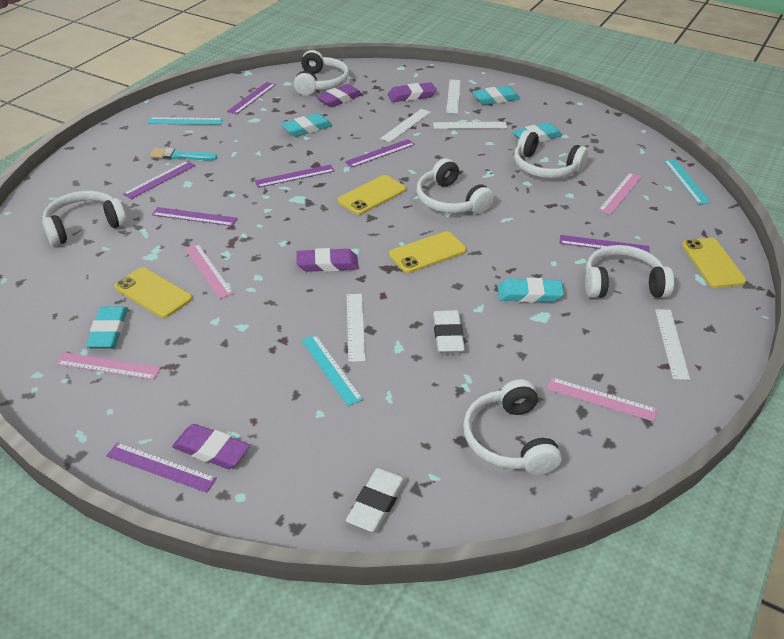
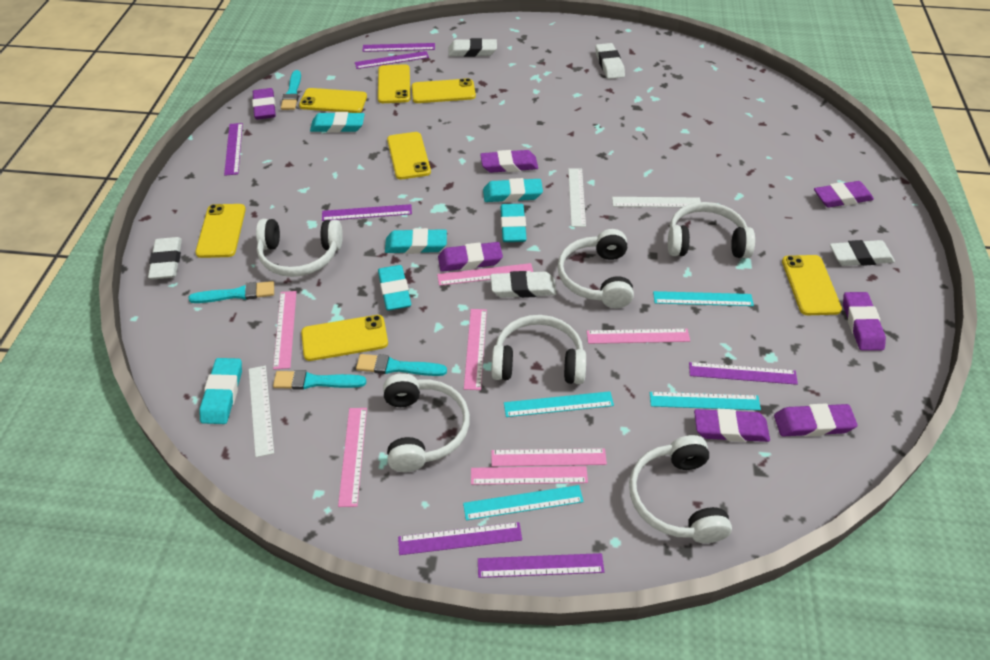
pink ruler: 4 -> 7
purple eraser: 4 -> 7
turquoise brush: 1 -> 4
turquoise eraser: 5 -> 6
turquoise ruler: 3 -> 4
white eraser: 2 -> 5
white ruler: 5 -> 3
yellow phone: 4 -> 7

